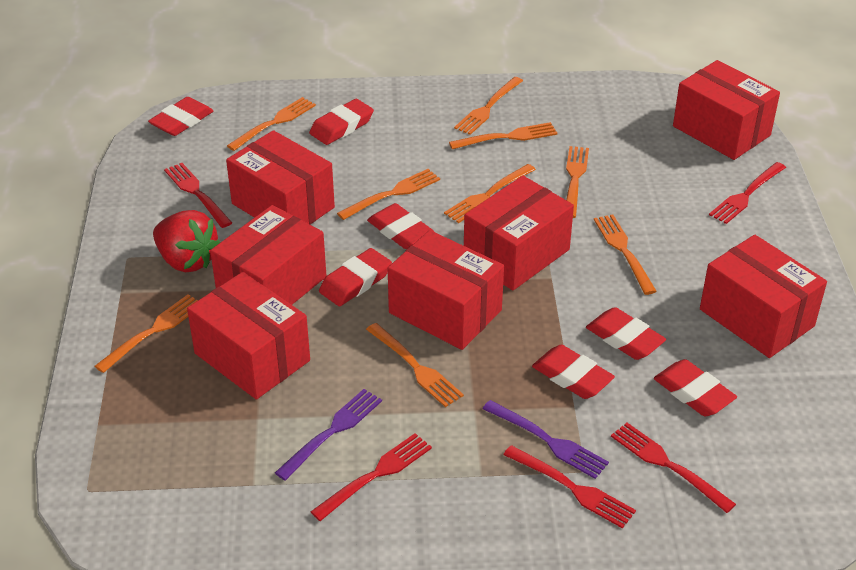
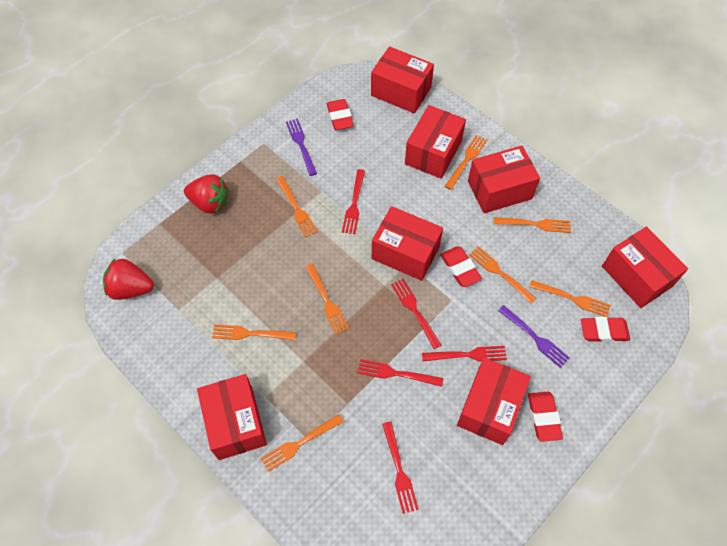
orange fork: 9 -> 8
red eraser: 7 -> 4
red strawberry: 1 -> 2

